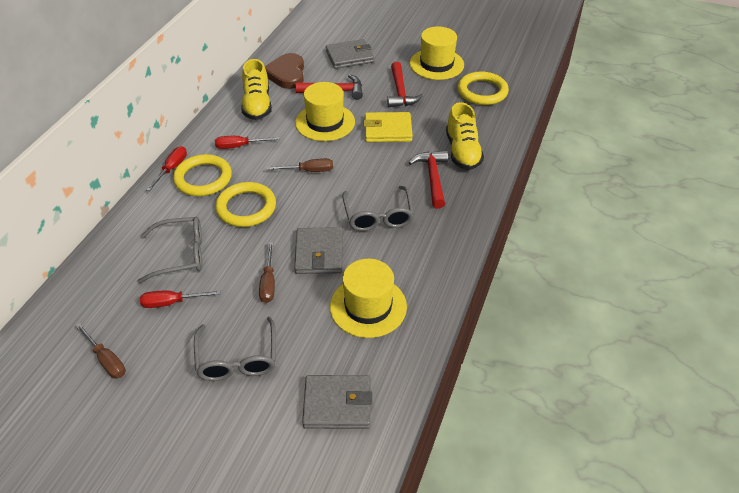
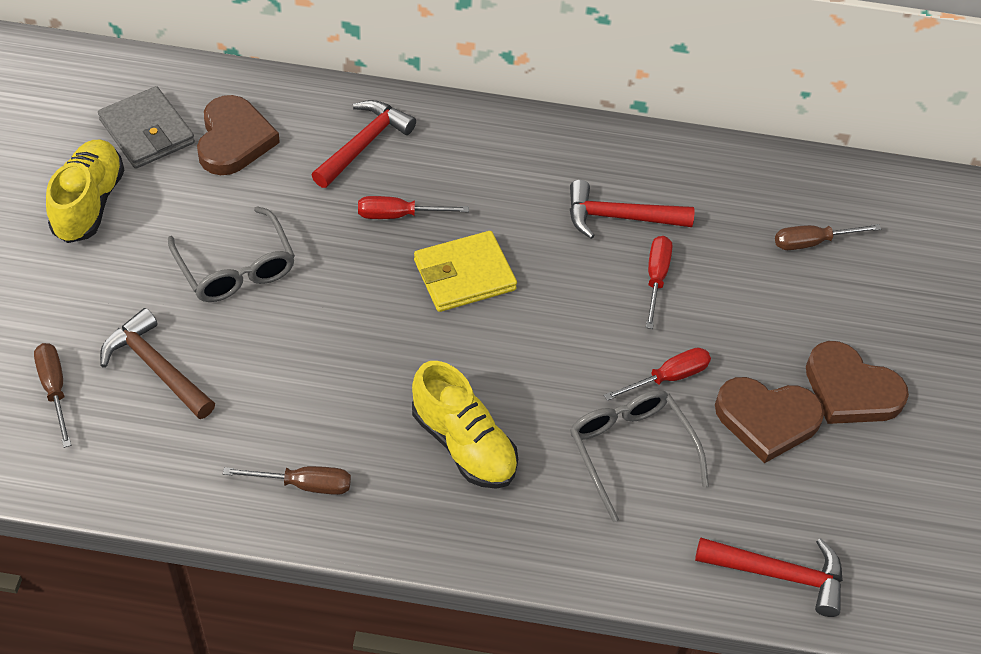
brown hammer: 0 -> 1
brown heart: 1 -> 3
grey glasses: 3 -> 2
grey wallet: 3 -> 1
yellow hat: 3 -> 0
yellow ring: 3 -> 0

